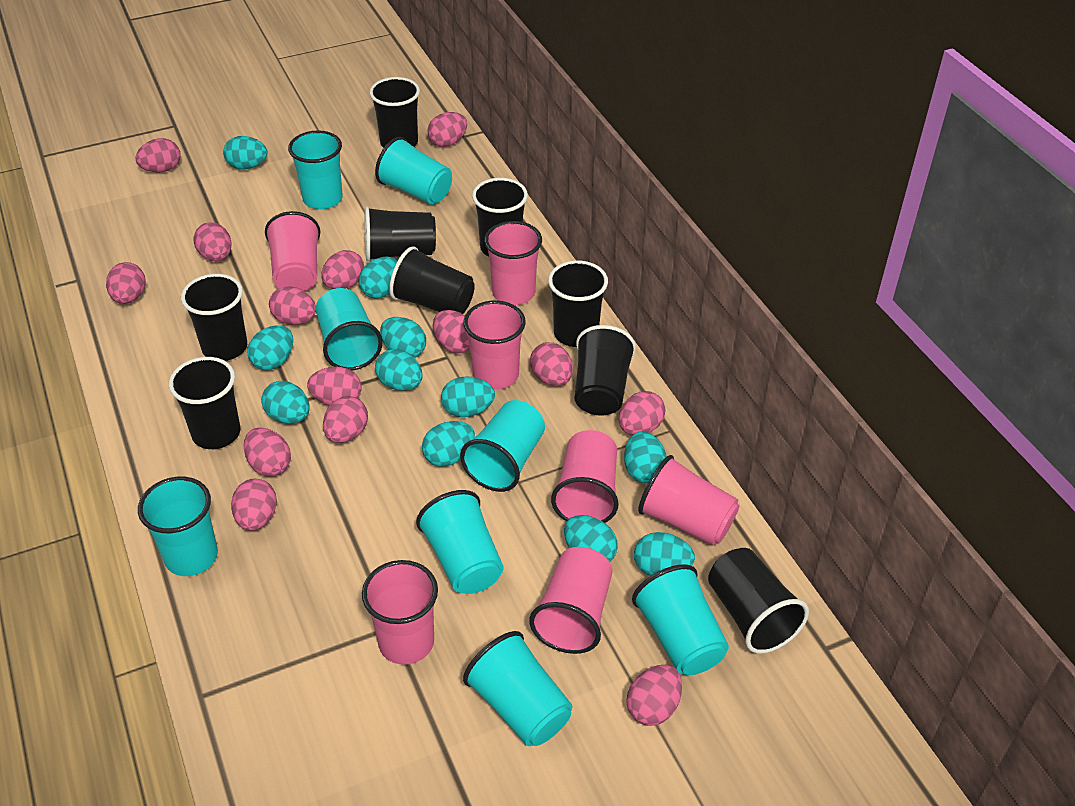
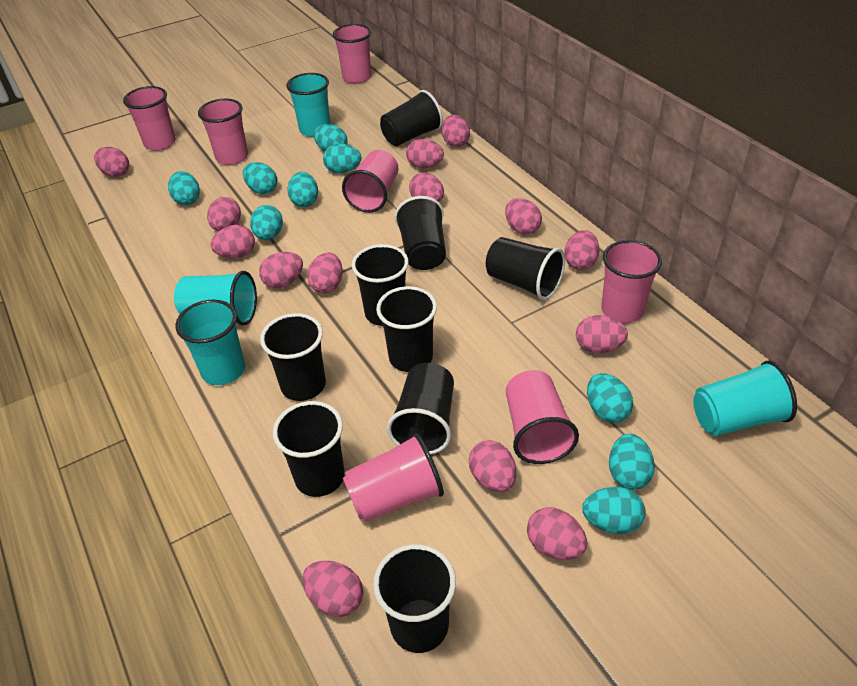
turquoise cup: 8 -> 4
turquoise egg: 11 -> 9

